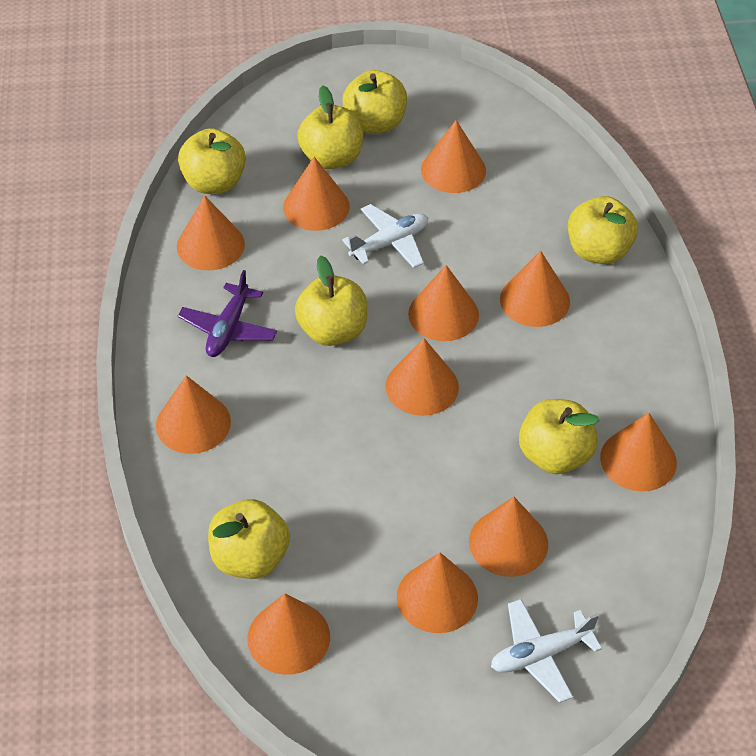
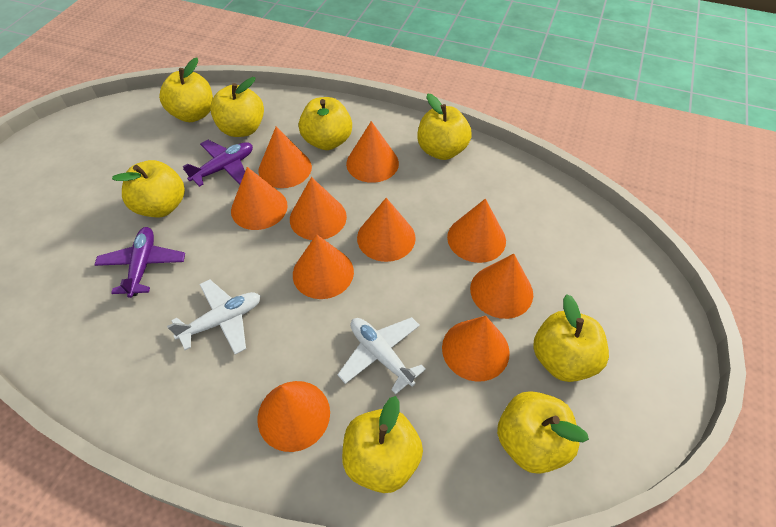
orange cone: 11 -> 10
purple plane: 1 -> 2
yellow apple: 7 -> 8

